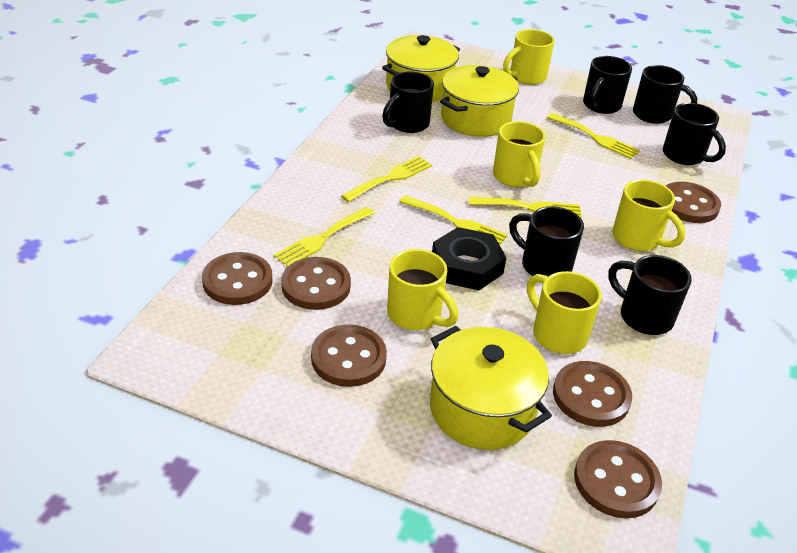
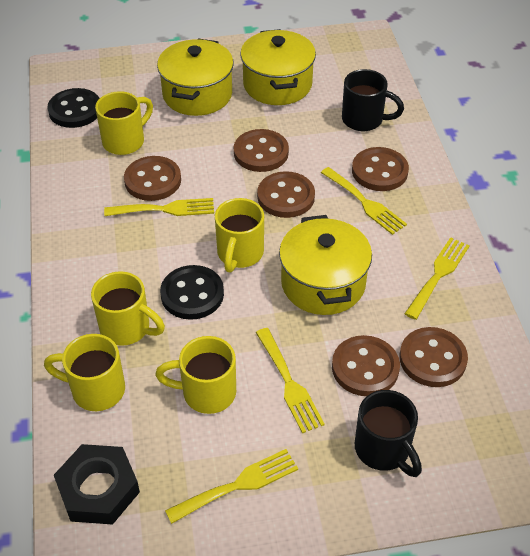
black button: 0 -> 2
black mug: 6 -> 2

